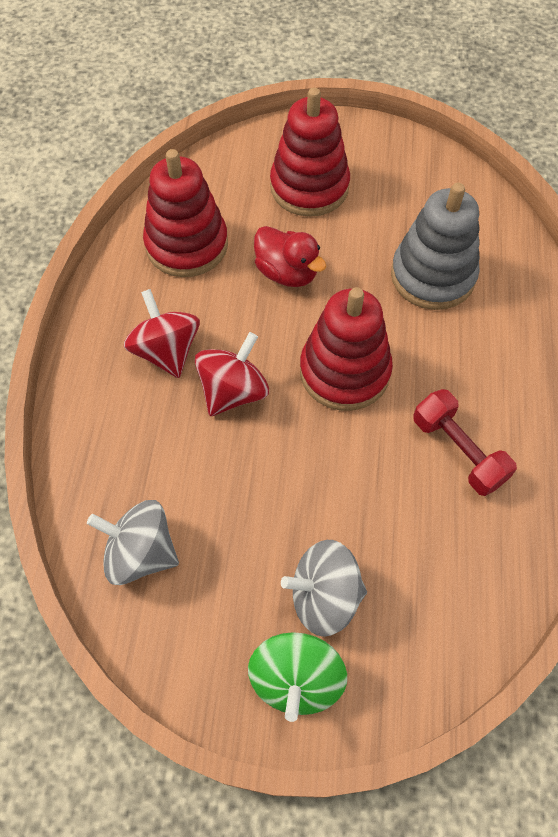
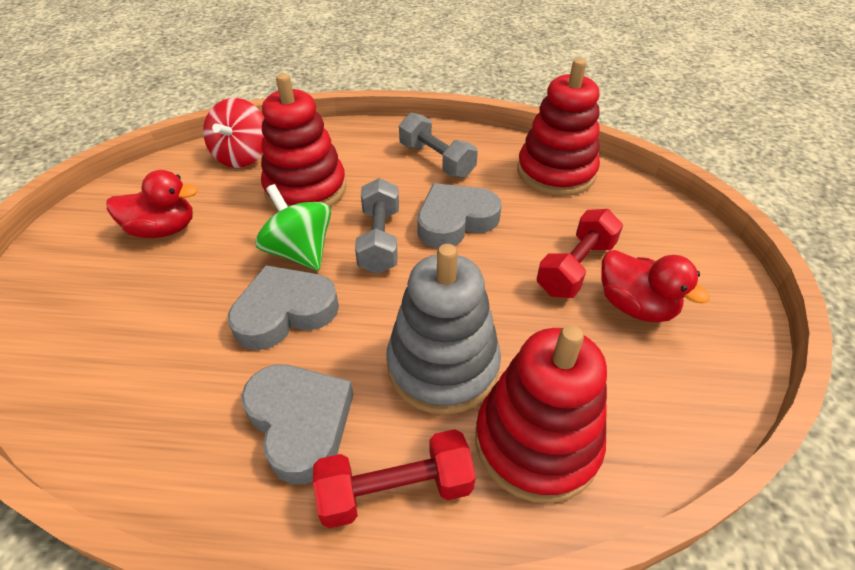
grey dumbbell: 0 -> 2
grey heart: 0 -> 3
grey spinning top: 2 -> 0
red duck: 1 -> 2
red dumbbell: 1 -> 2
red spinning top: 2 -> 1

